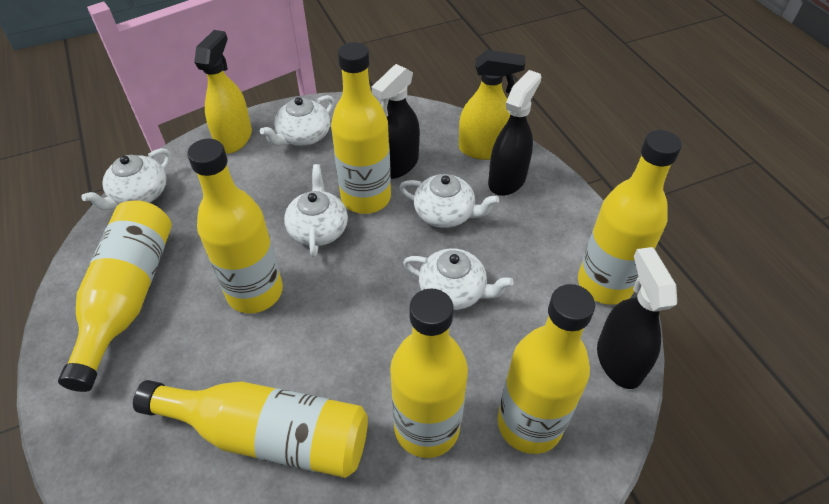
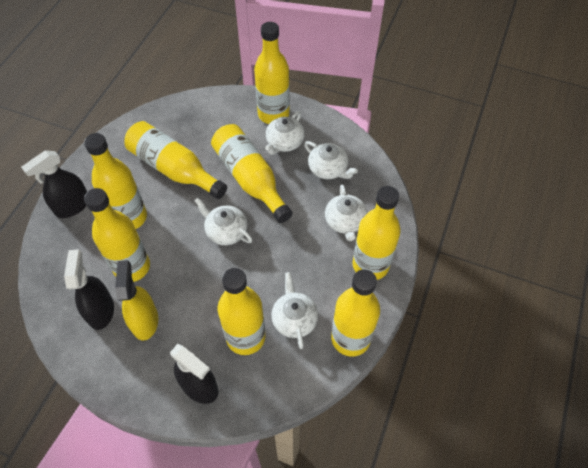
yellow bottle: 7 -> 8
yellow spray bottle: 2 -> 1

